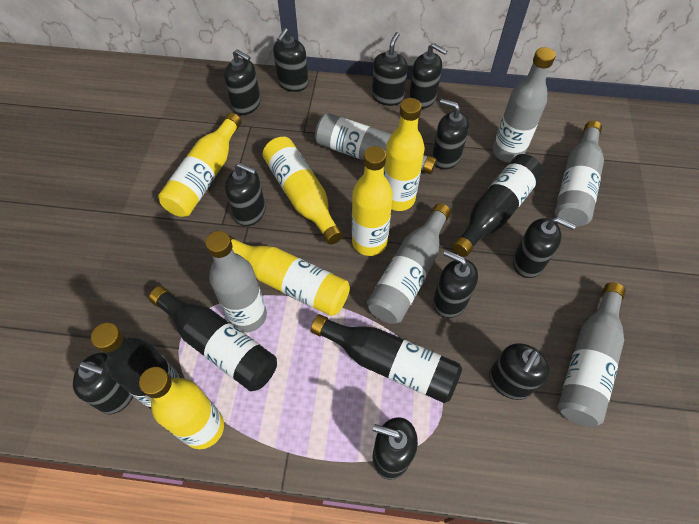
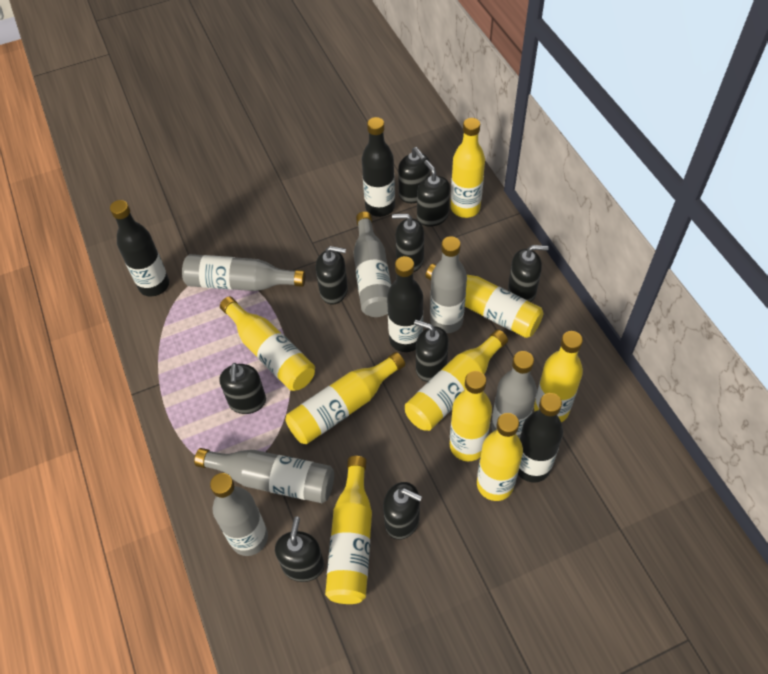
black soap dispenser: 11 -> 9
yellow bottle: 6 -> 9

